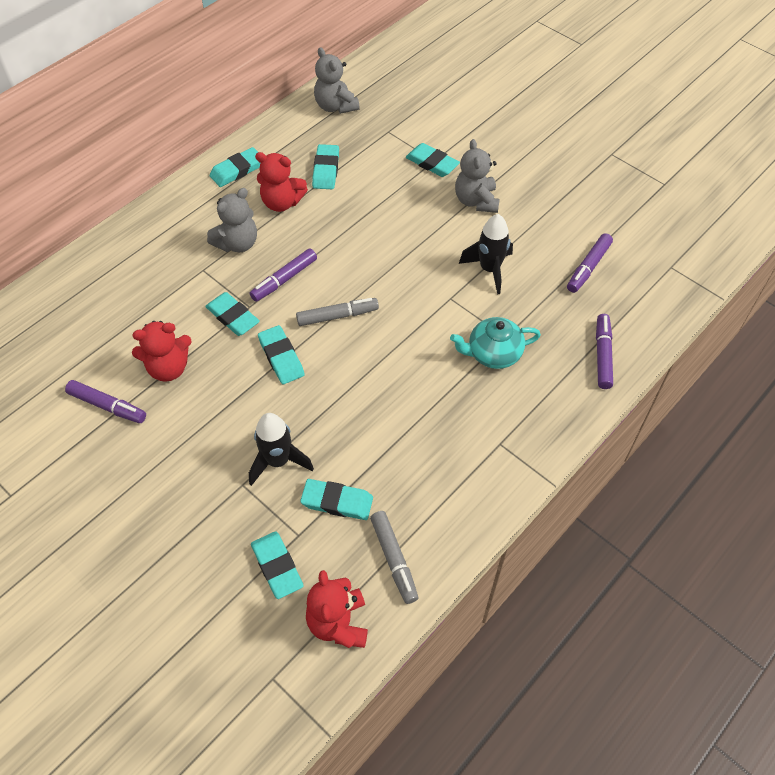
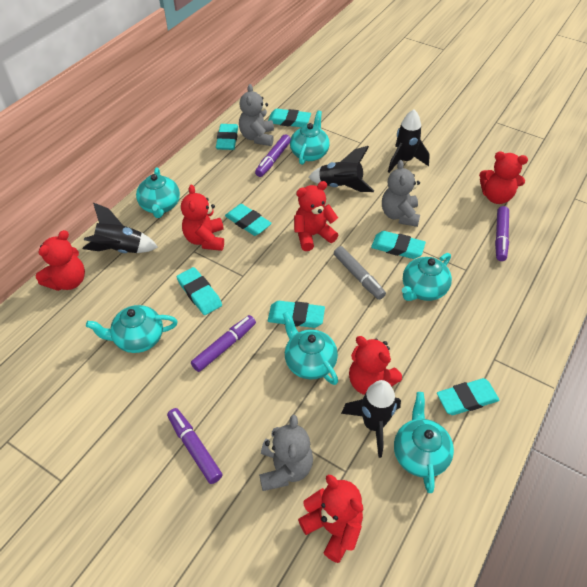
black rocket: 2 -> 4
grey marker: 2 -> 1
red teddy bear: 3 -> 6
turquoise teapot: 1 -> 6

